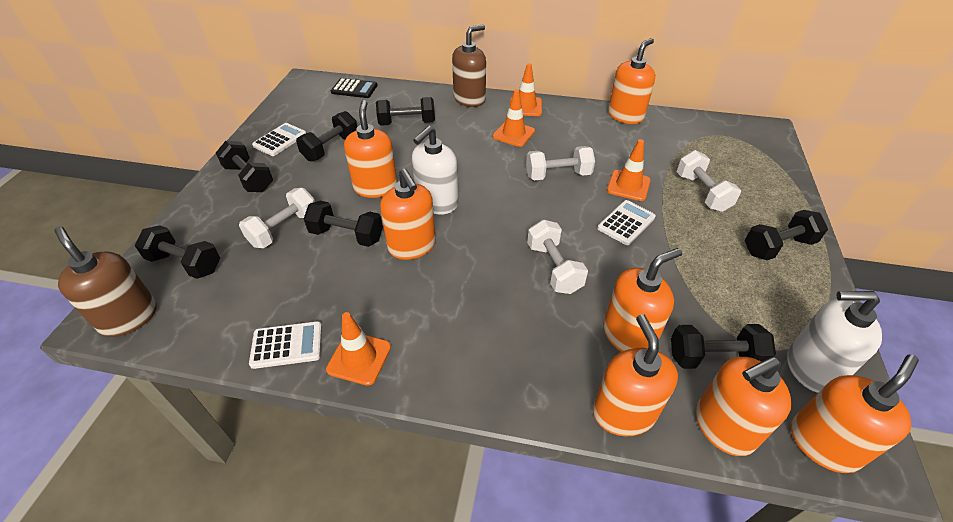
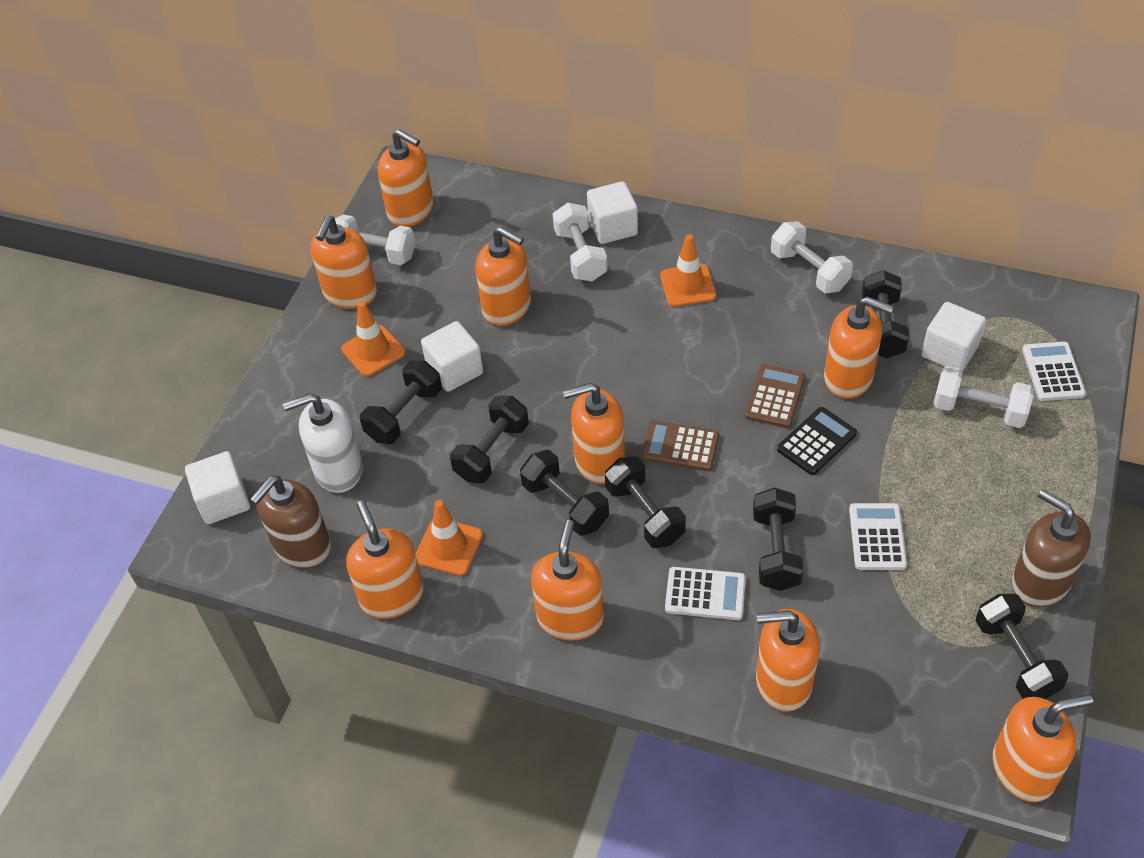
brown calculator: 0 -> 2
orange soap dispenser: 7 -> 9
orange traffic cone: 4 -> 3
white cube: 0 -> 4
white soap dispenser: 2 -> 1

